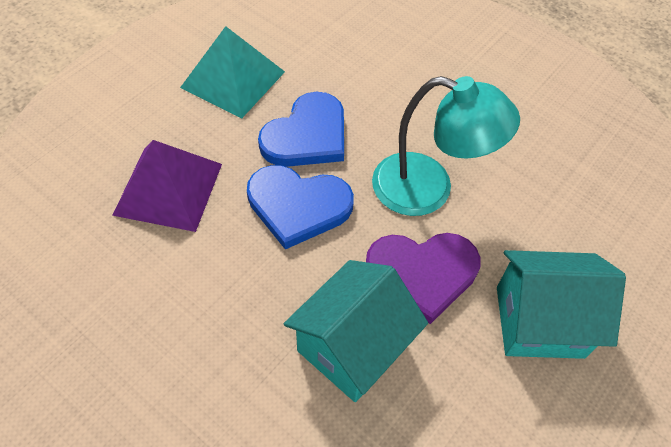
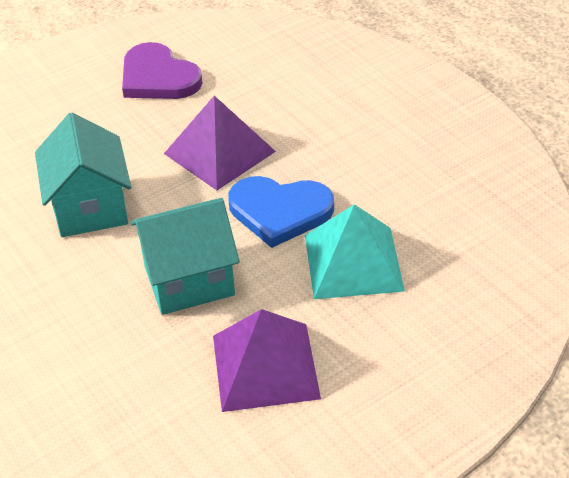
blue heart: 2 -> 1
purple pyramid: 1 -> 2
turquoise lamp: 1 -> 0

